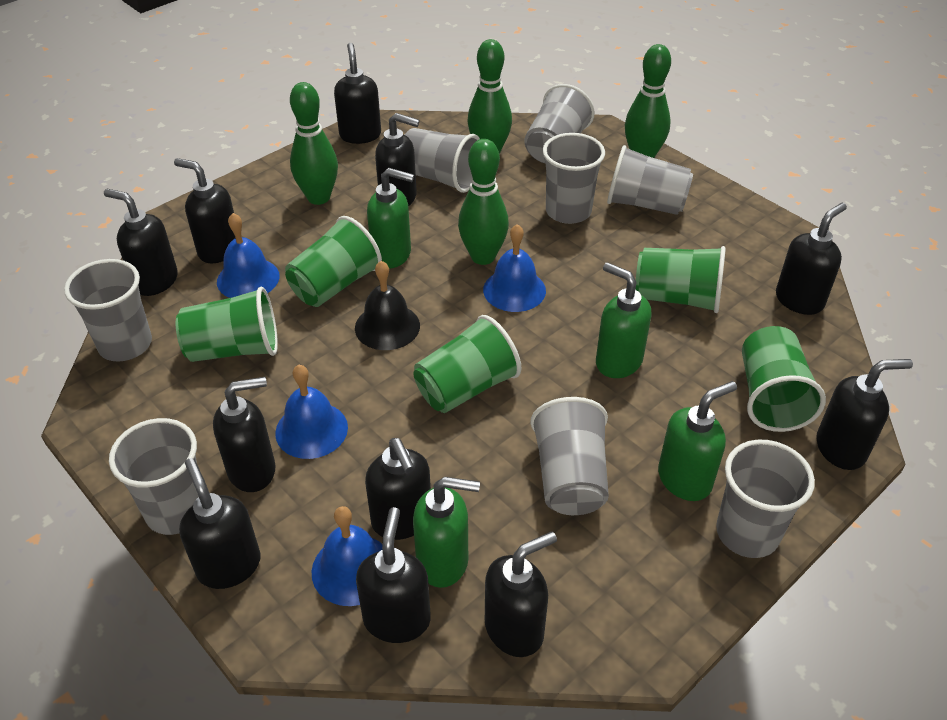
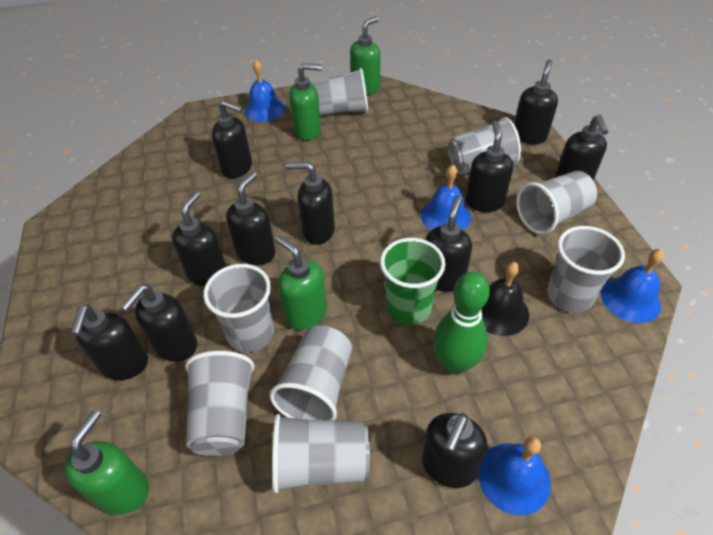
green bowling pin: 4 -> 1
green cup: 5 -> 1

